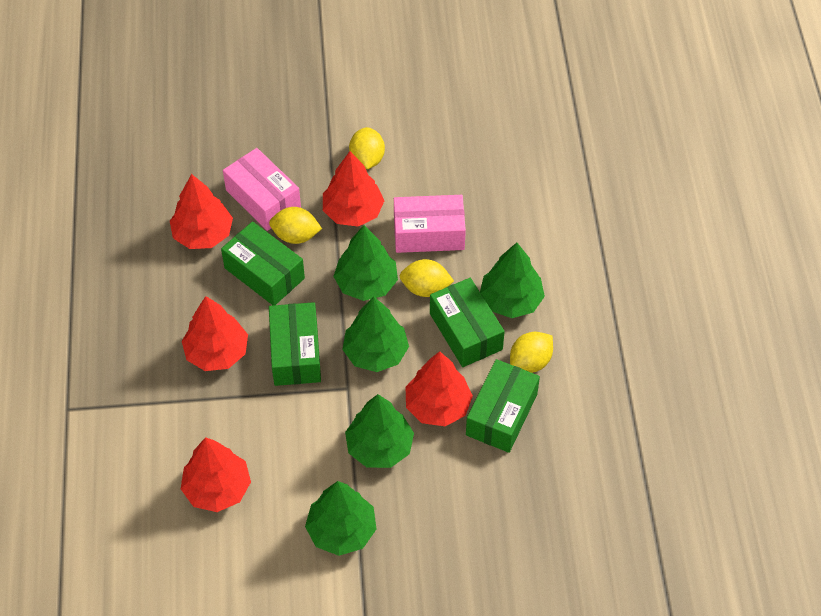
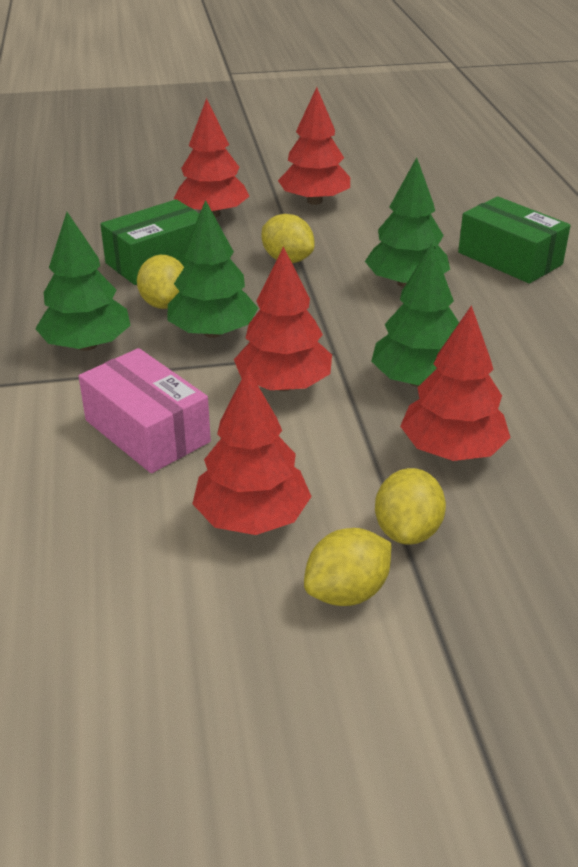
green box: 4 -> 2
green tree: 5 -> 4
pink box: 2 -> 1

